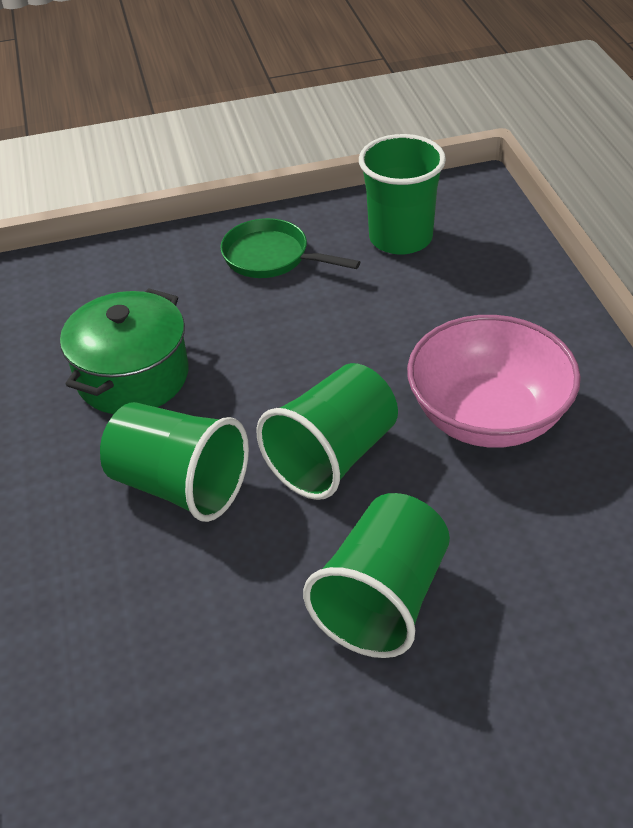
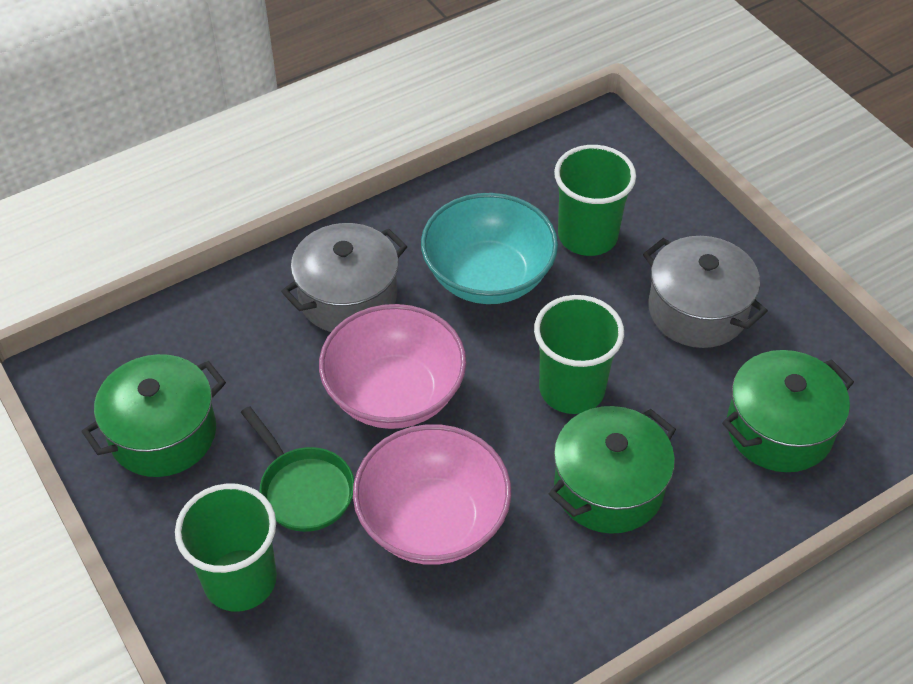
green cup: 4 -> 3
green pot: 1 -> 3
grey pot: 0 -> 2
pink bowl: 1 -> 2
turquoise bowl: 0 -> 1

